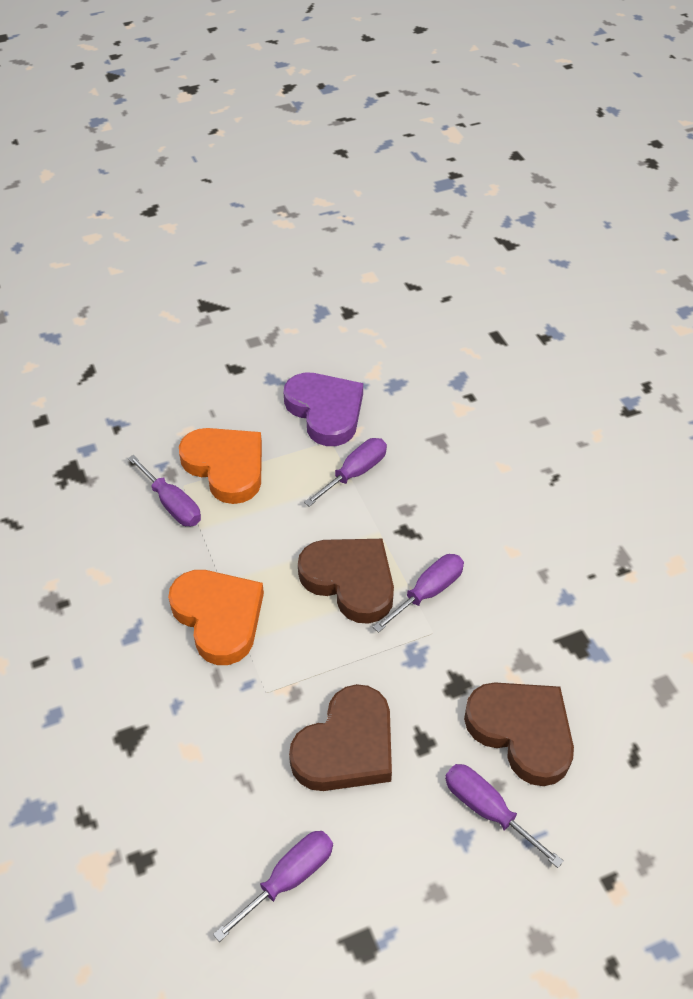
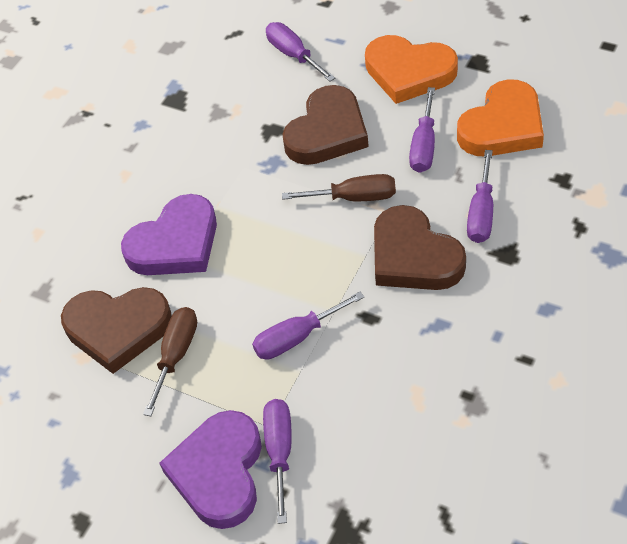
brown screwdriver: 0 -> 2
purple heart: 1 -> 2

